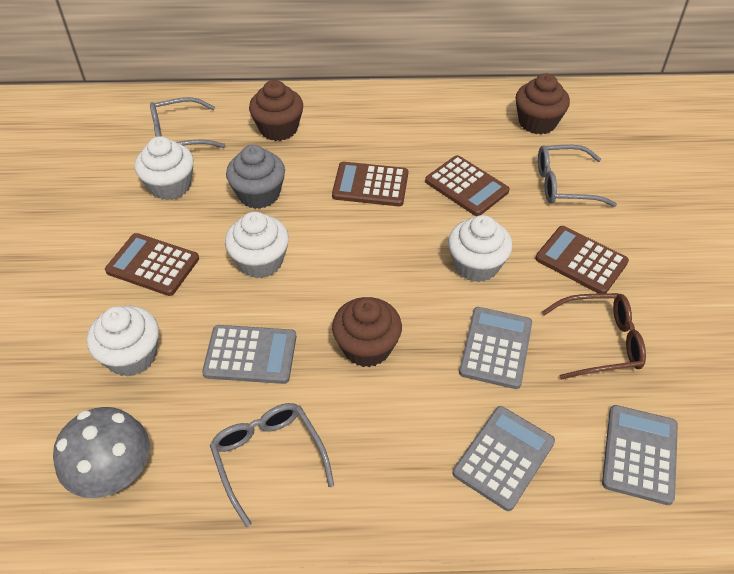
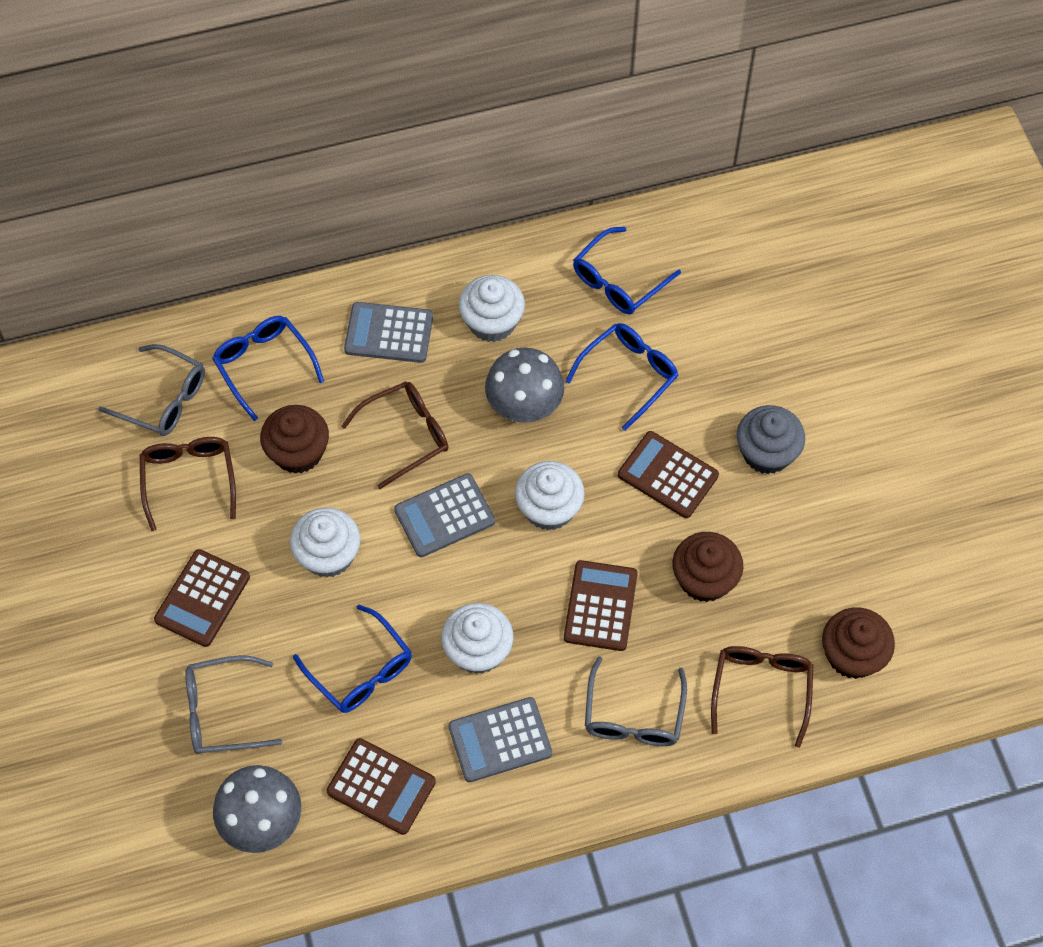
blue glasses: 0 -> 4
brown glasses: 1 -> 3
grey calculator: 4 -> 3
grey mushroom: 1 -> 2

